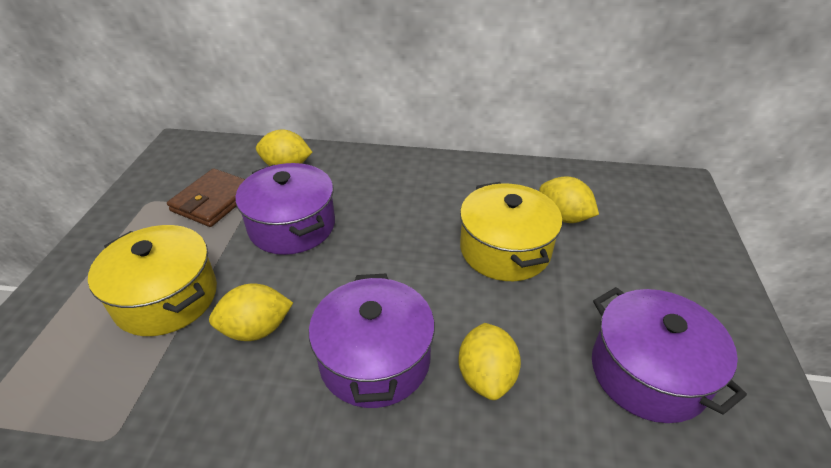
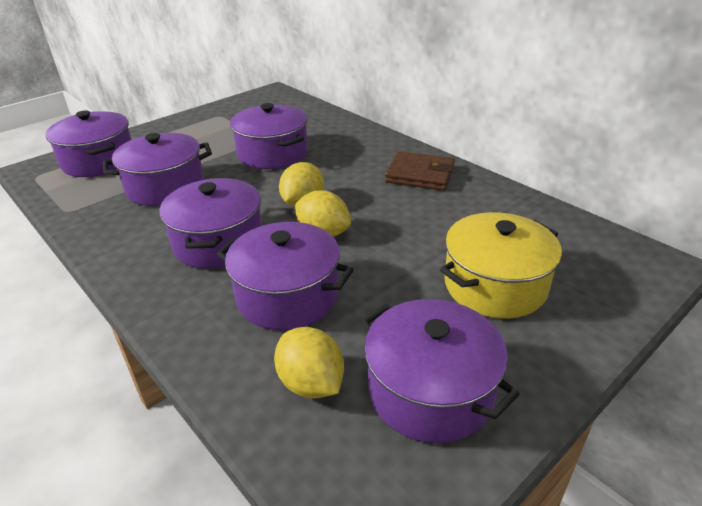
purple pot: 3 -> 6
yellow lemon: 4 -> 3
yellow pot: 2 -> 1

